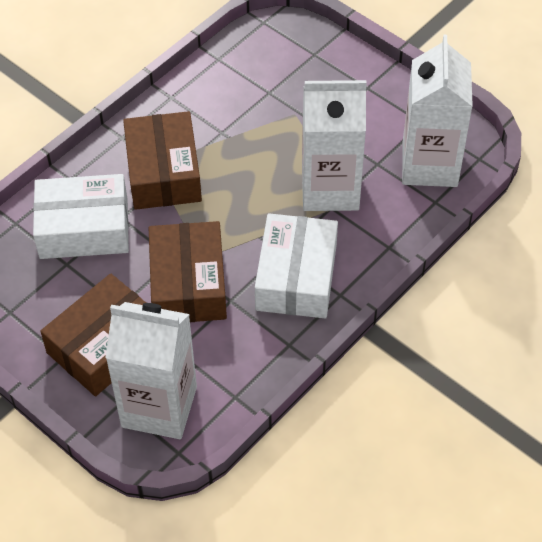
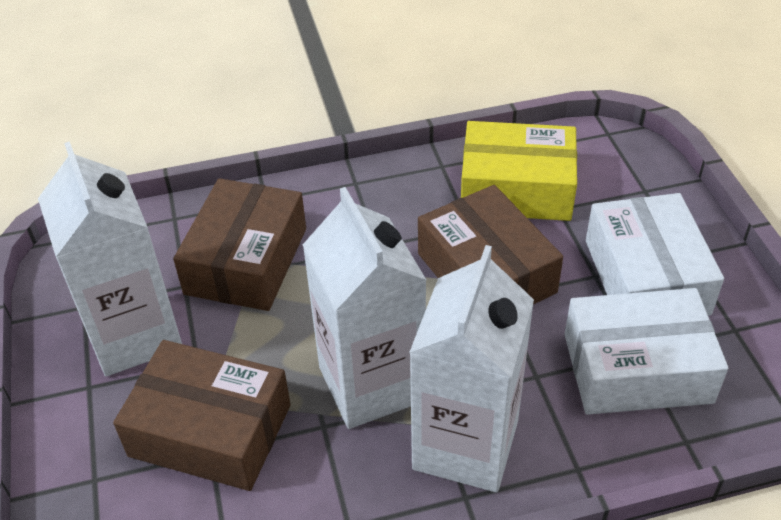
yellow box: 0 -> 1

